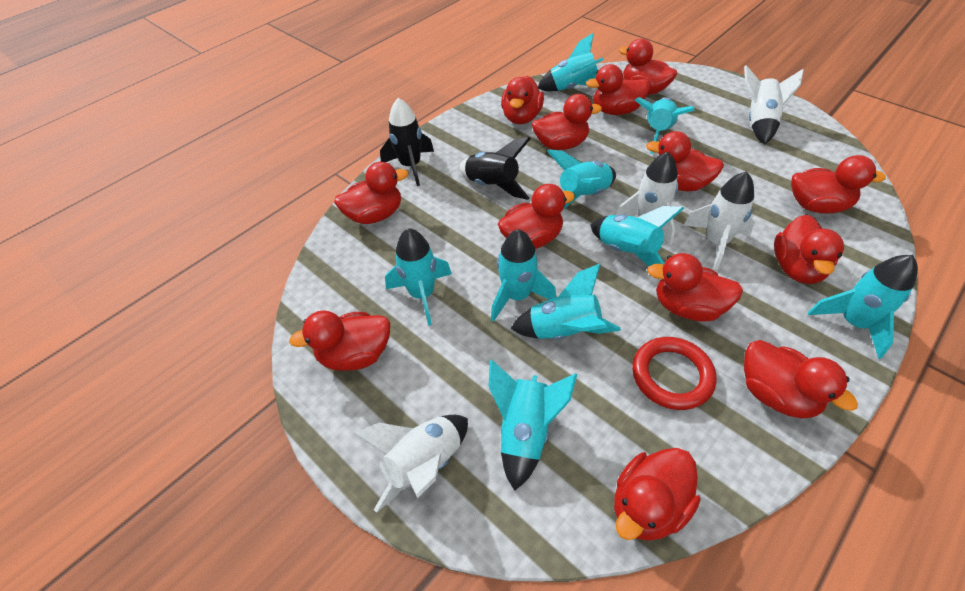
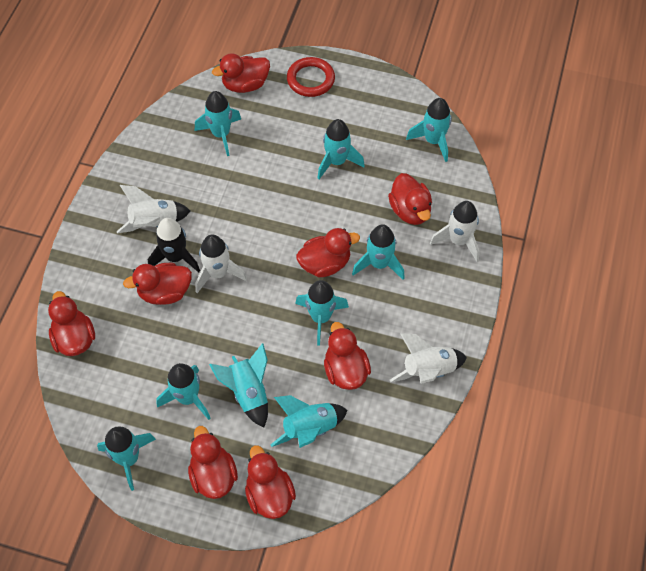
black rocket: 2 -> 1
red duck: 13 -> 8

